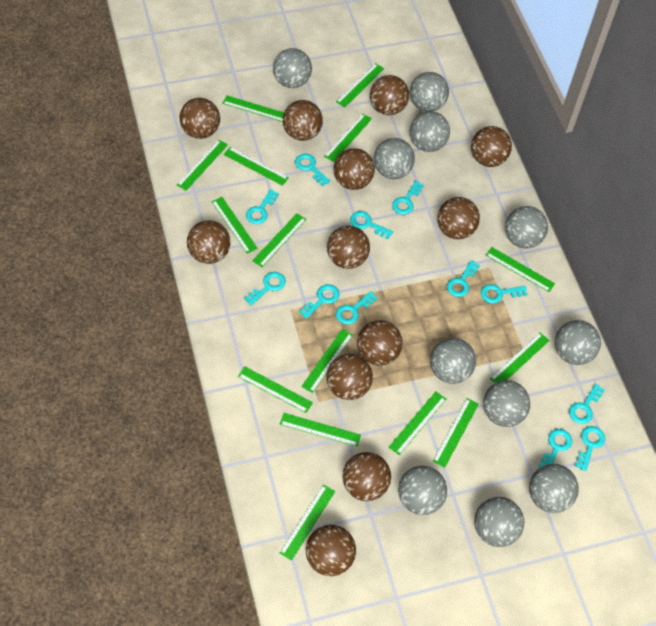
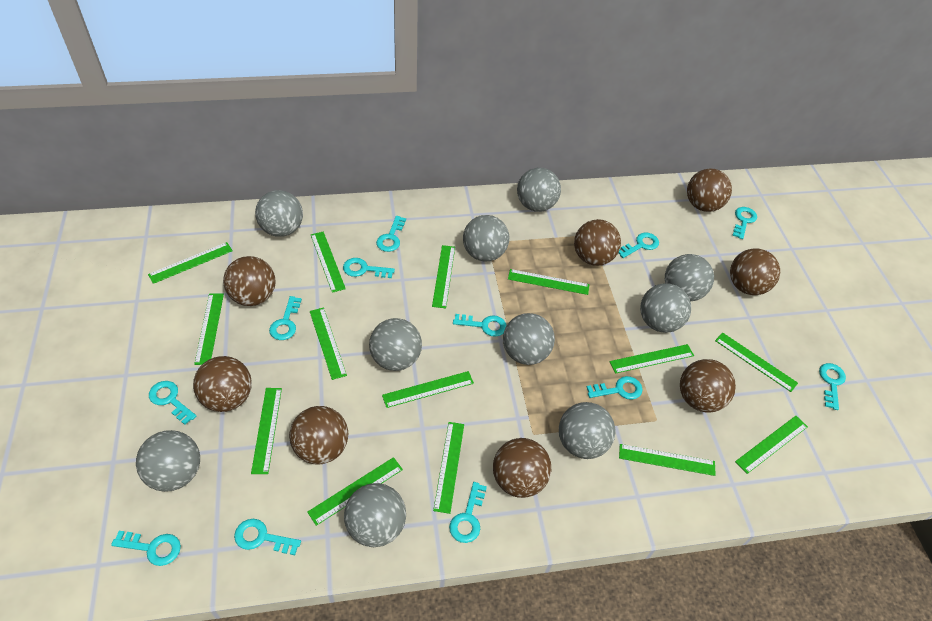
brown ball: 12 -> 8
green ruler: 15 -> 14
grey ball: 11 -> 10

